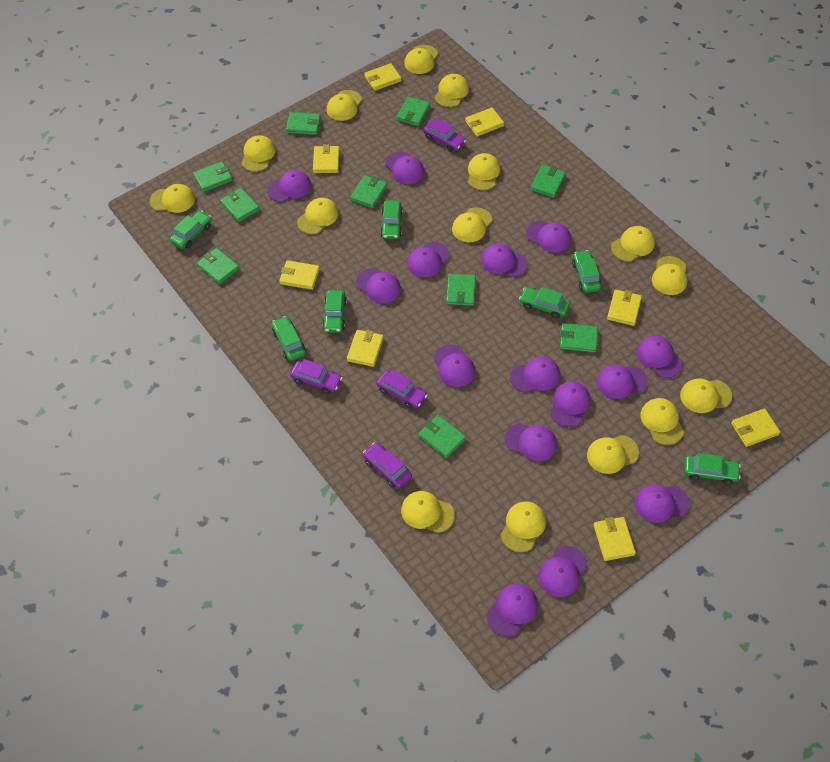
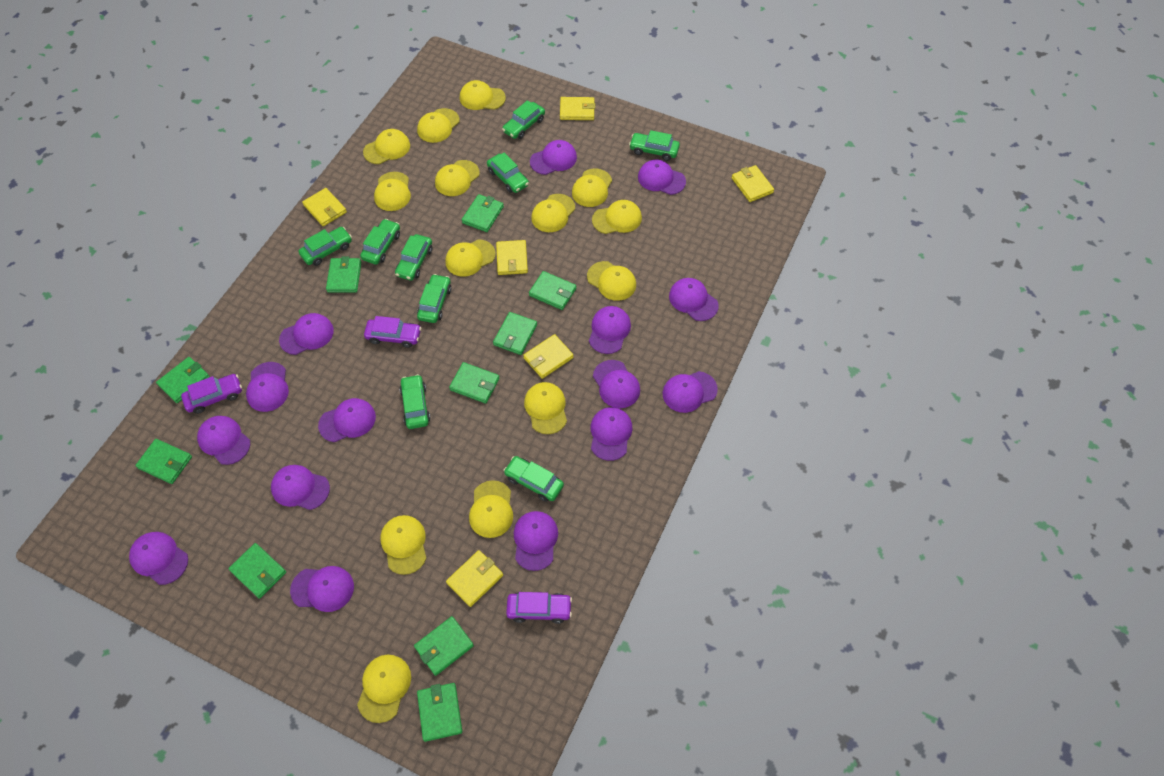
green car: 7 -> 9
purple car: 4 -> 3
yellow cap: 15 -> 14
yellow wallet: 8 -> 6

